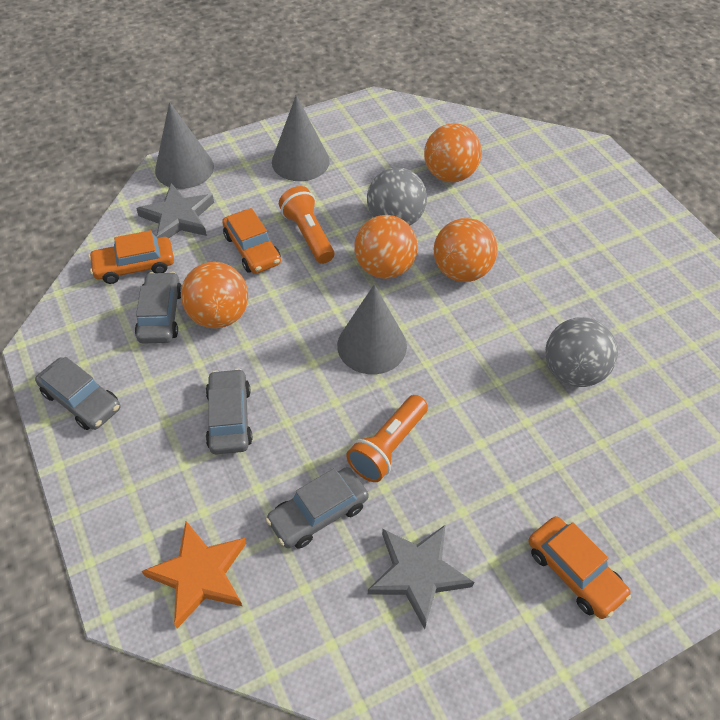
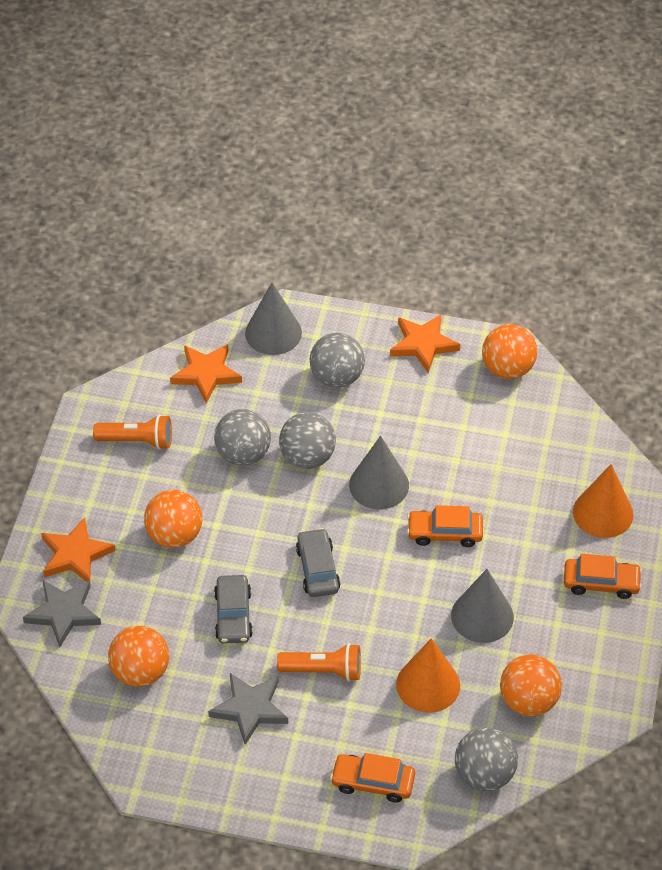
grey ball: 2 -> 4
grey car: 4 -> 2
orange cone: 0 -> 2
orange star: 1 -> 3

